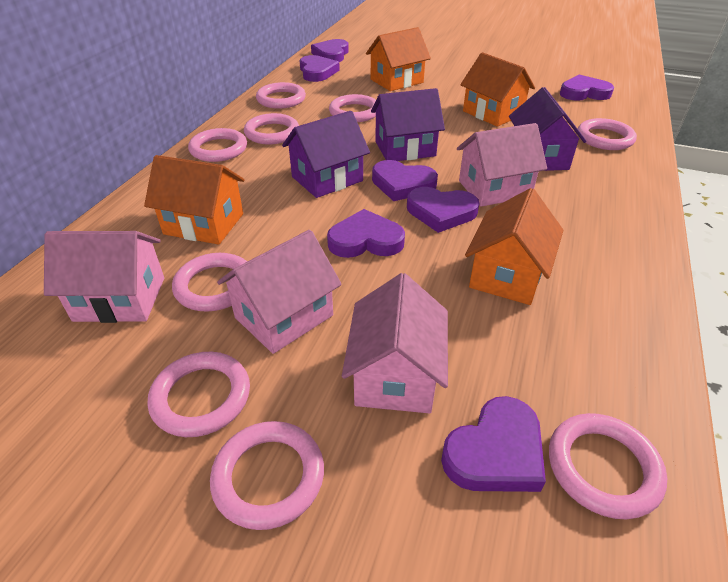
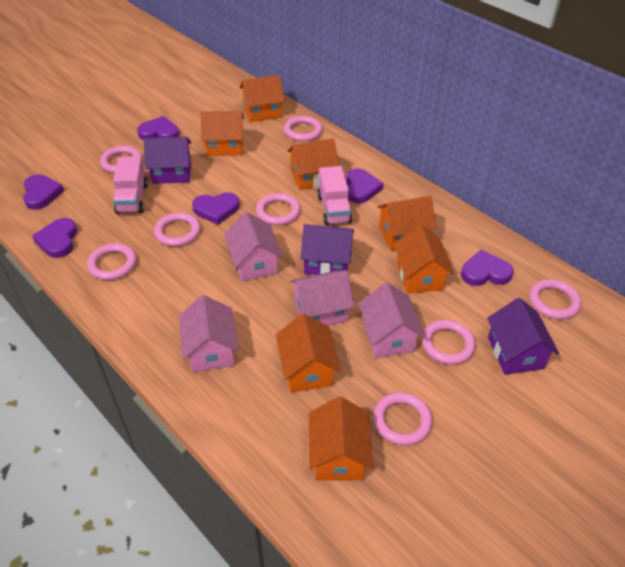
orange house: 4 -> 7
pink ring: 9 -> 8
pink truck: 0 -> 2
purple heart: 7 -> 6

